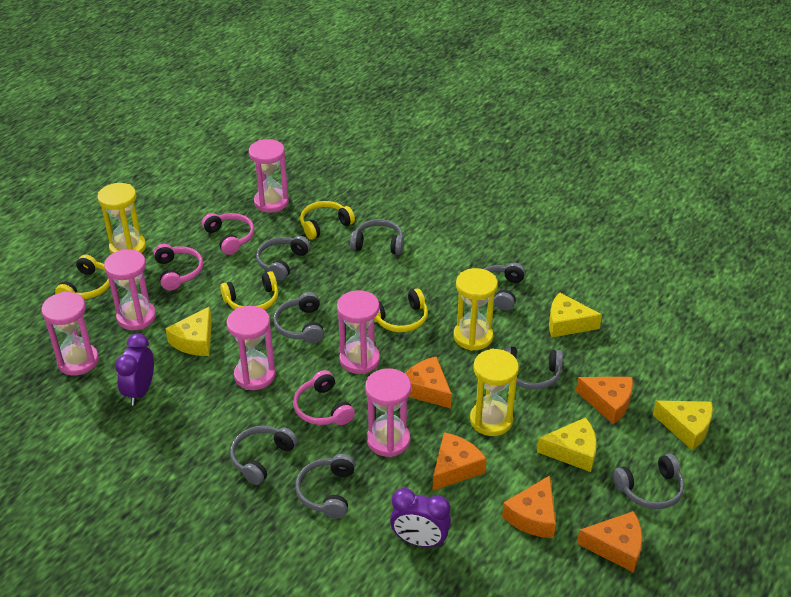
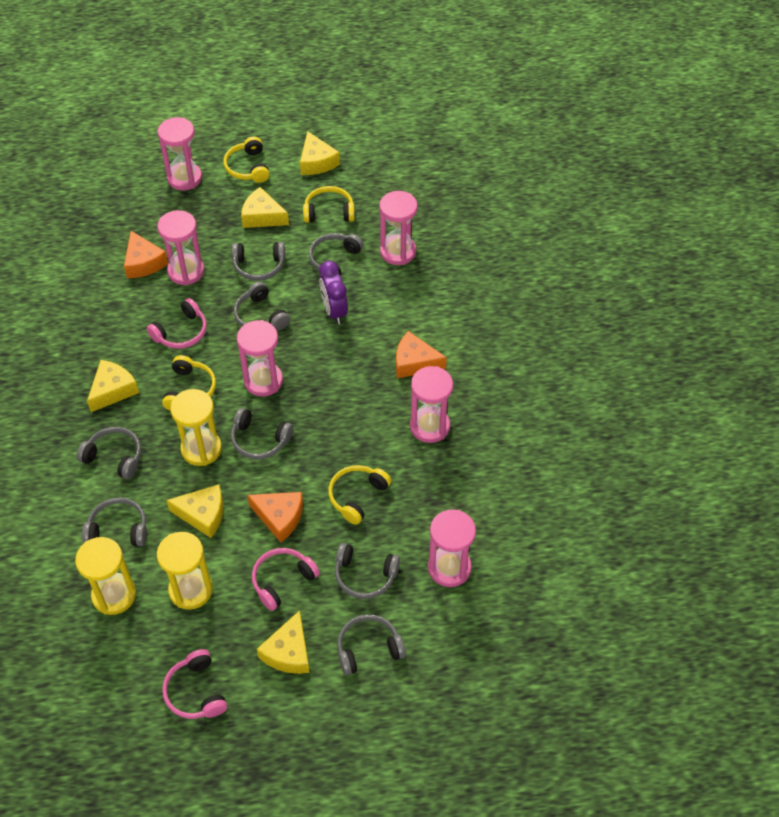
orange cheese: 5 -> 3
purple clock: 2 -> 1
yellow cheese: 4 -> 5

